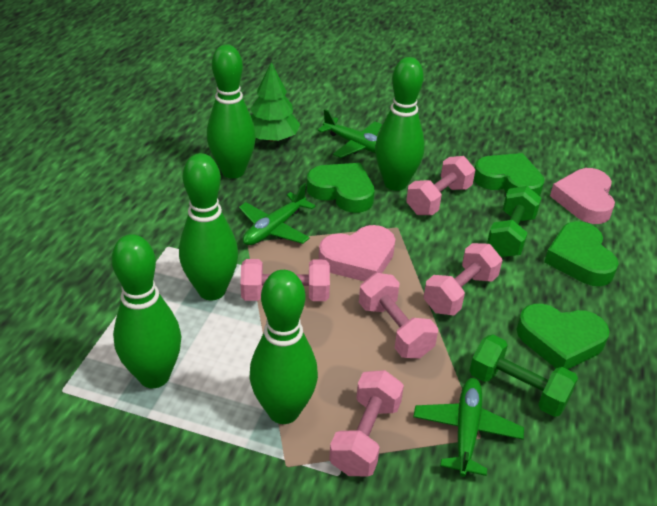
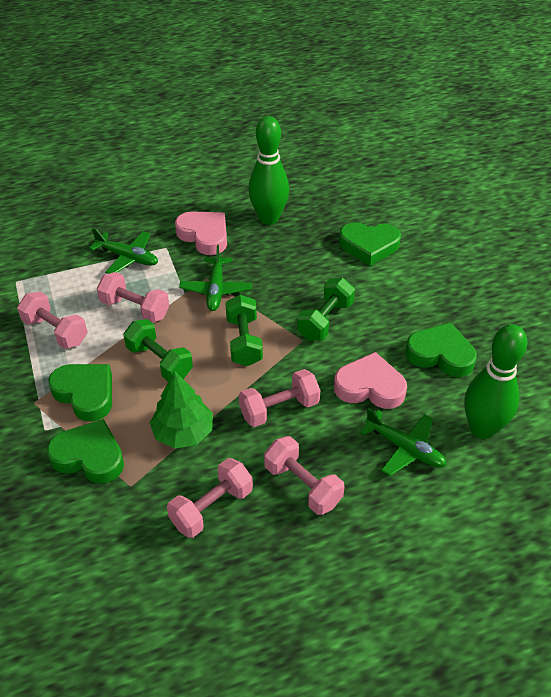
green bowling pin: 5 -> 2
green dumbbell: 2 -> 3

